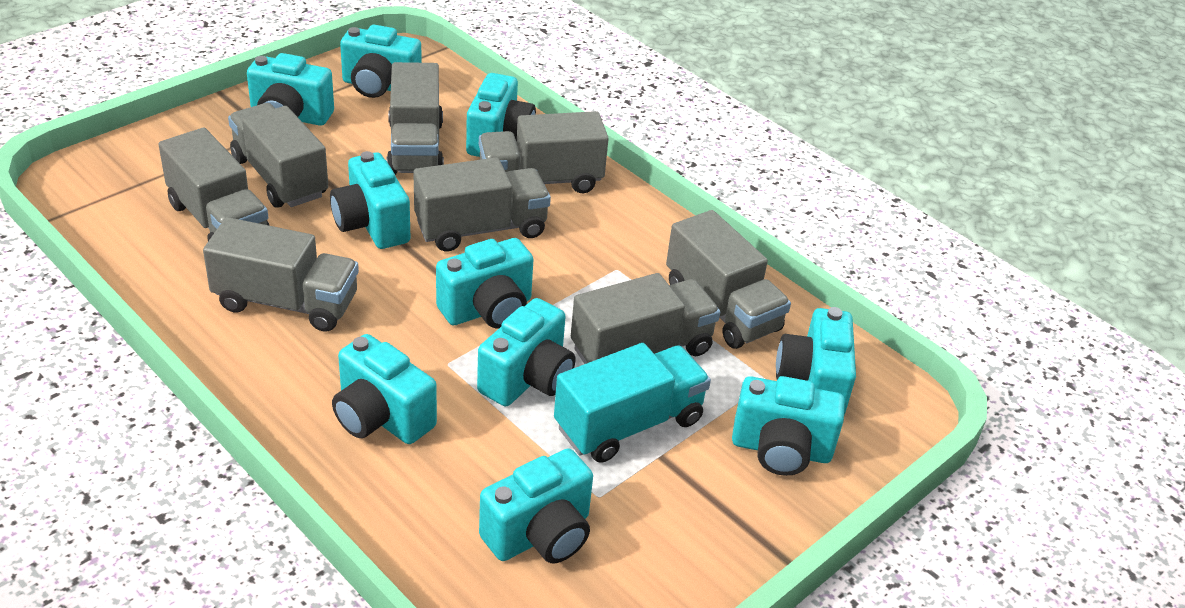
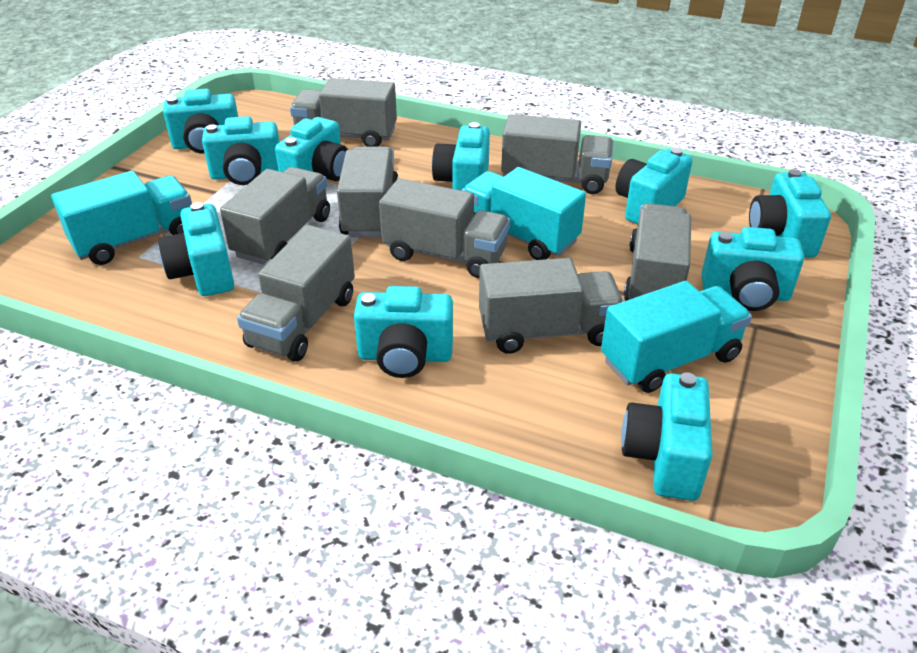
turquoise truck: 1 -> 3

